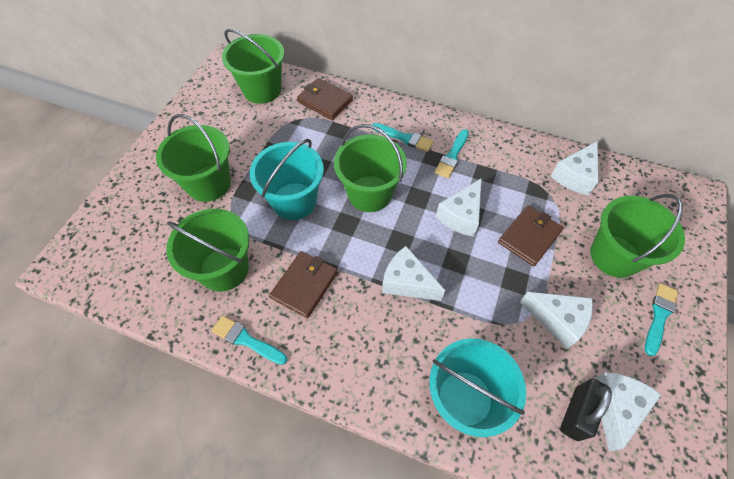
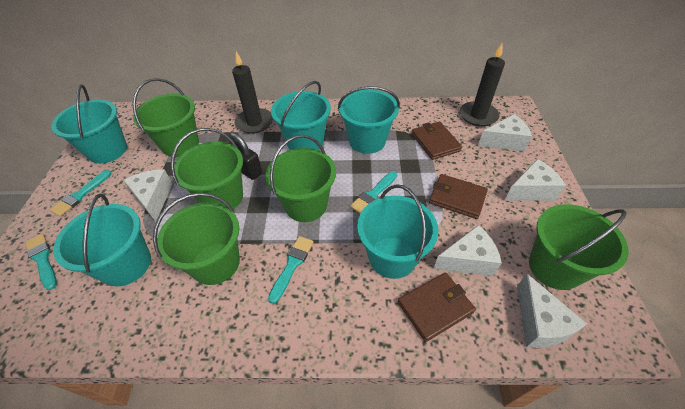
black candle: 0 -> 2
turquoise bucket: 2 -> 5

